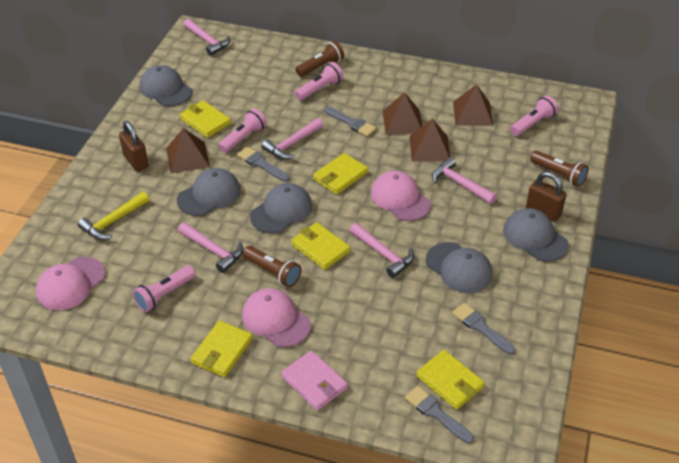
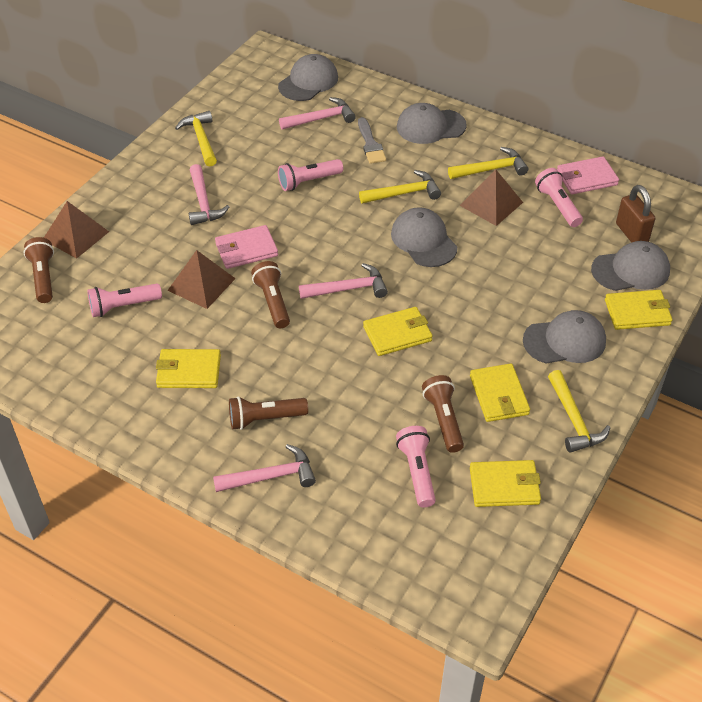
brown flashlight: 3 -> 4
brown padlock: 2 -> 1
brown pyramid: 4 -> 3
grey brush: 4 -> 1
pink cap: 3 -> 0
pink hammer: 5 -> 4
pink wallet: 1 -> 2
yellow hammer: 1 -> 4

